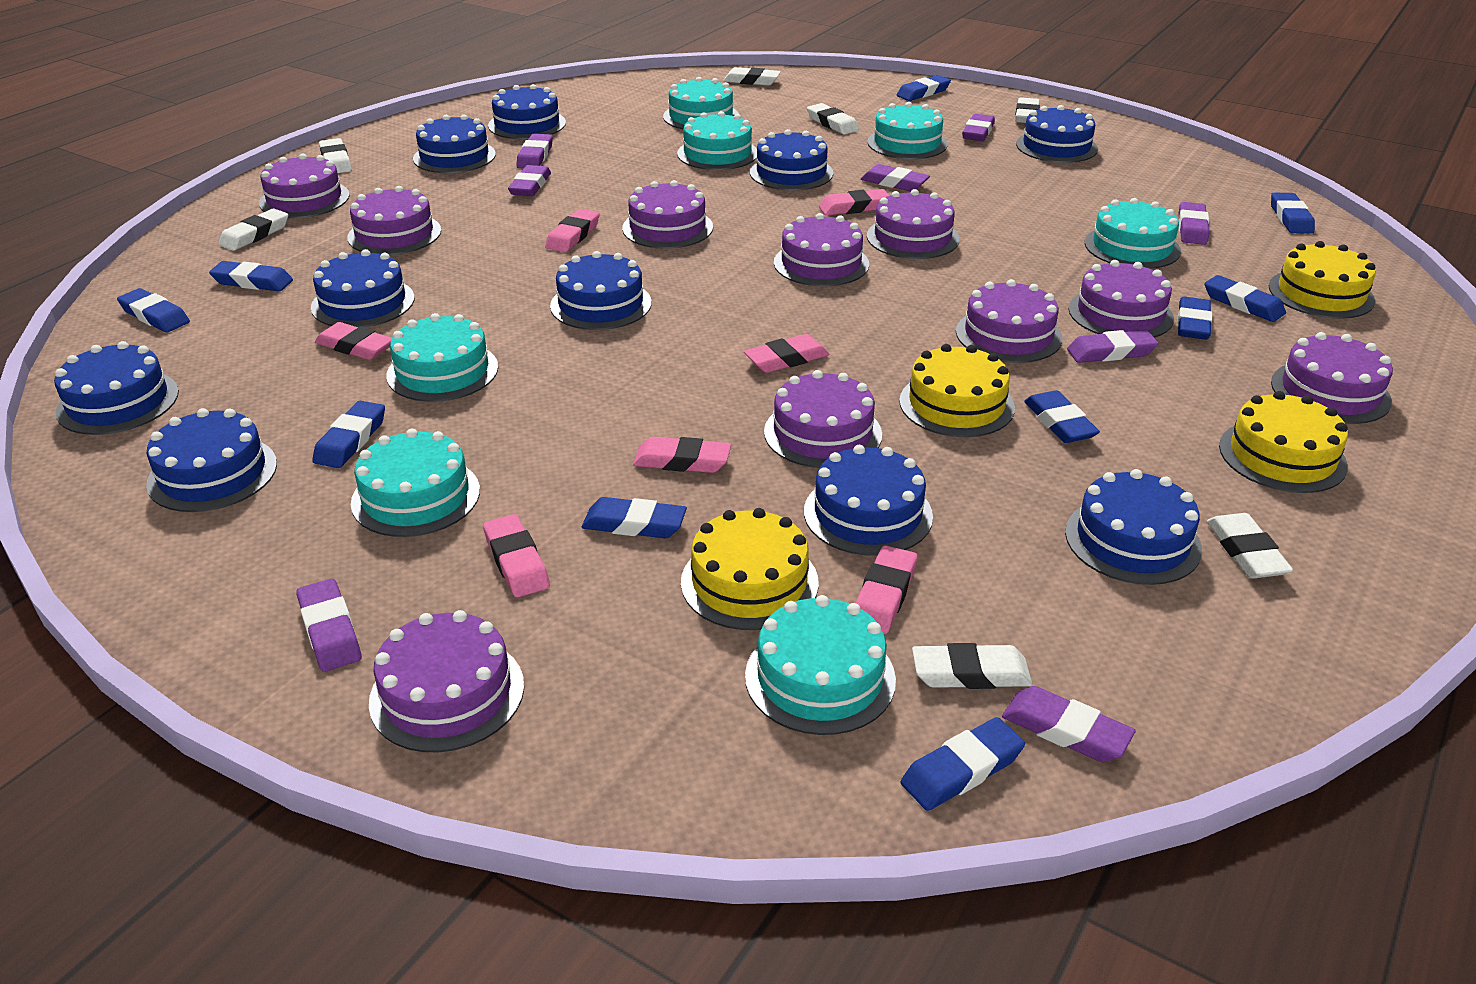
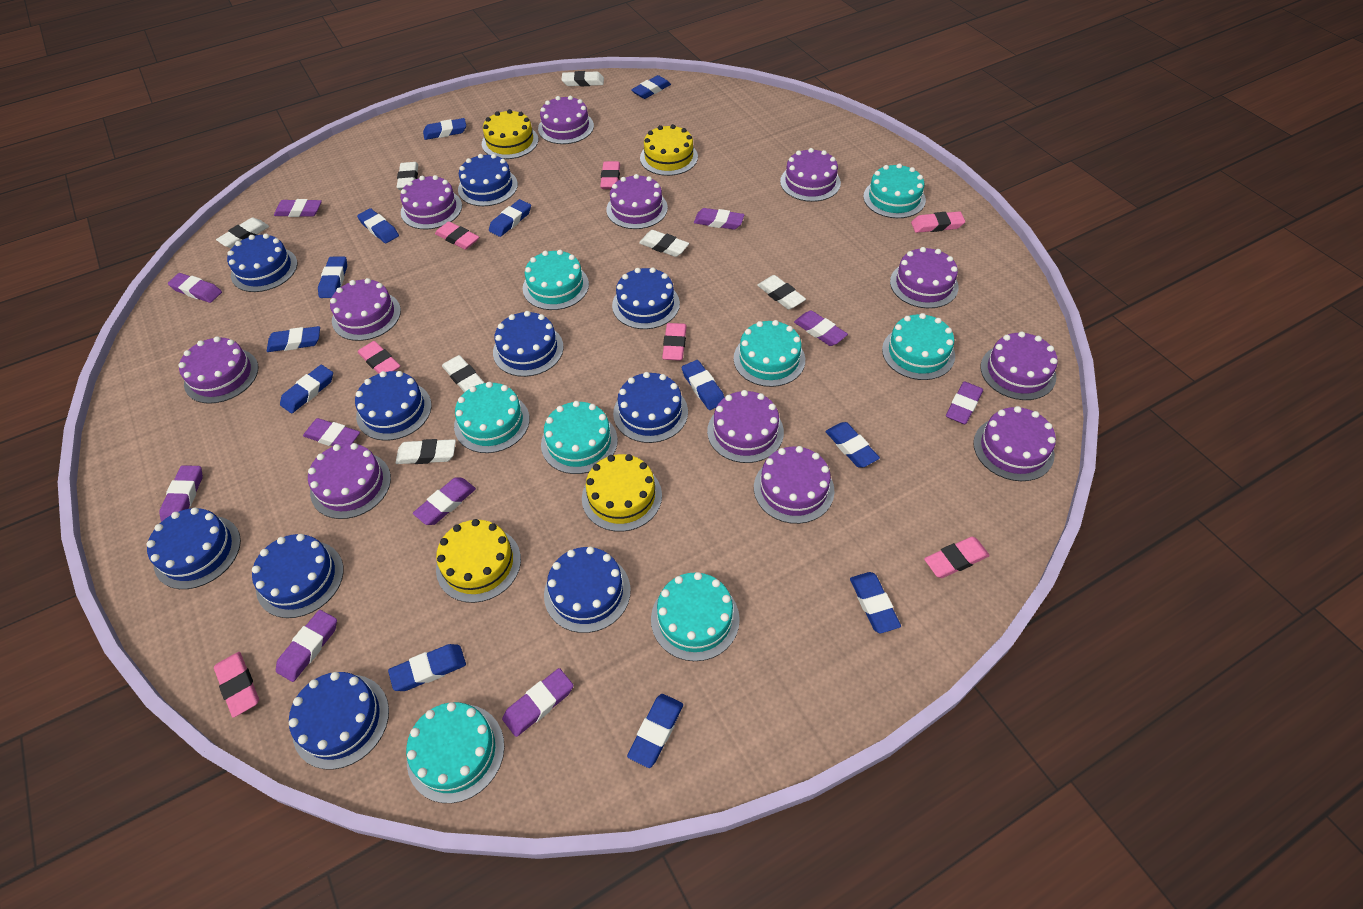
blue eraser: 10 -> 12
purple cake: 10 -> 12
purple eraser: 8 -> 10
turquoise cake: 7 -> 8

